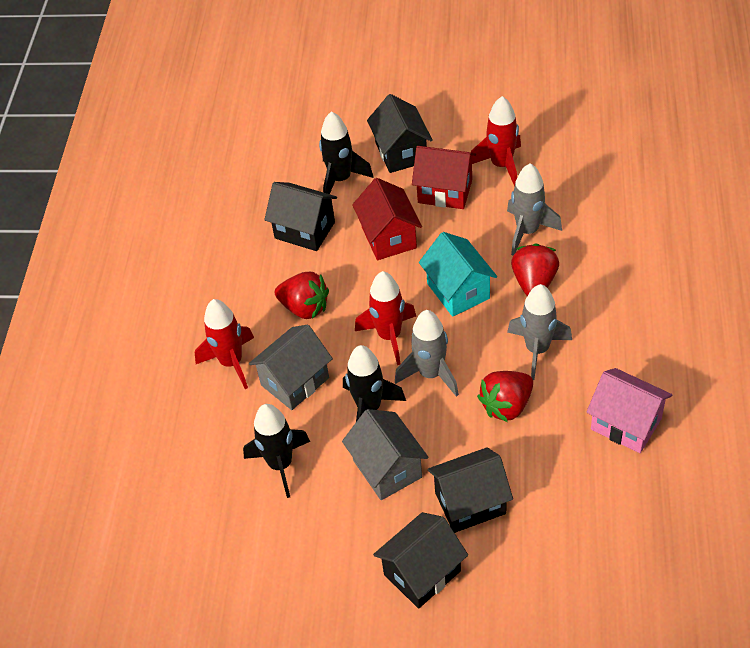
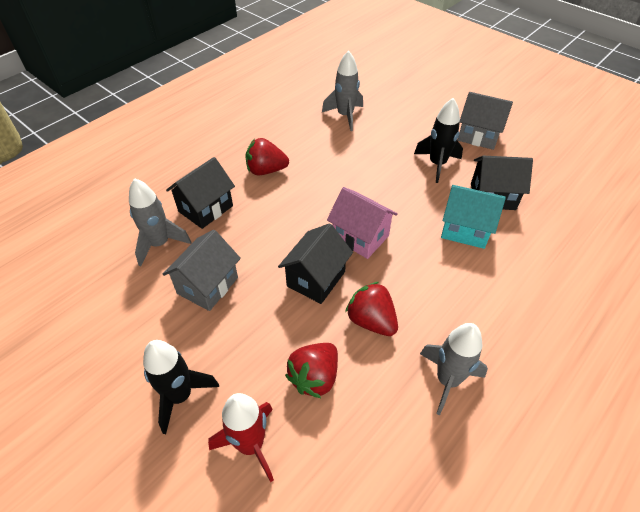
black house: 4 -> 3
black rocket: 3 -> 2
red house: 2 -> 0
red rocket: 3 -> 1

